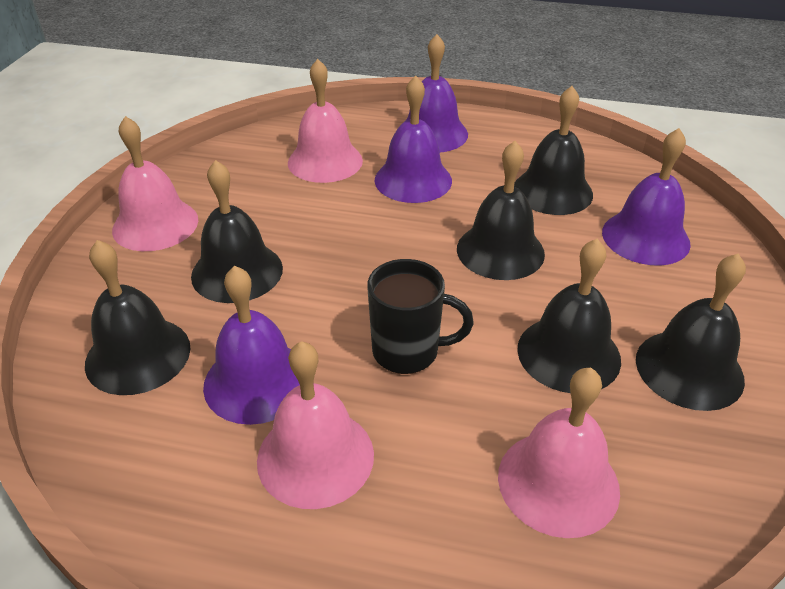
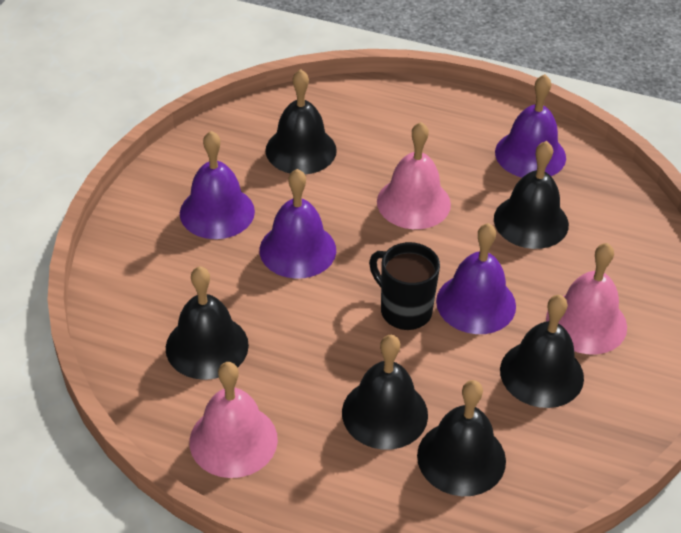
pink bell: 4 -> 3

